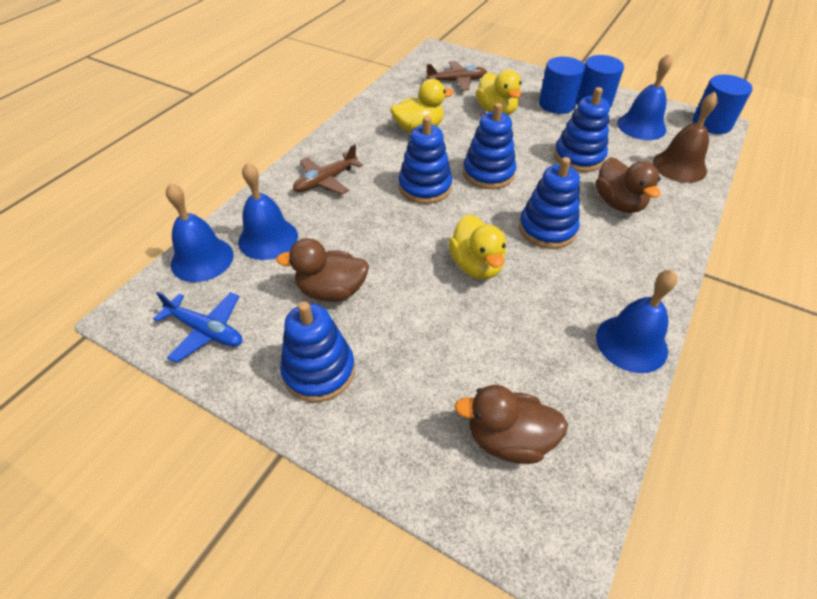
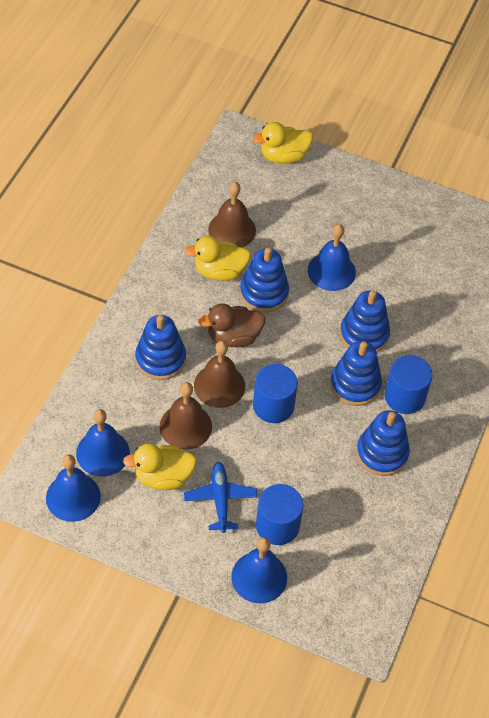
brown bell: 1 -> 3
brown duck: 3 -> 1
brown plane: 2 -> 0

